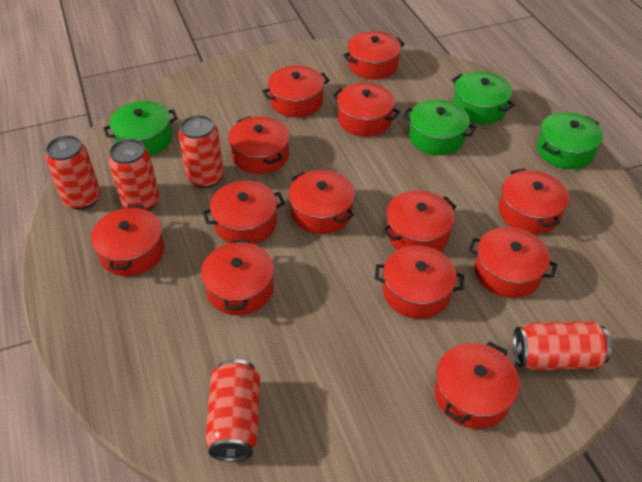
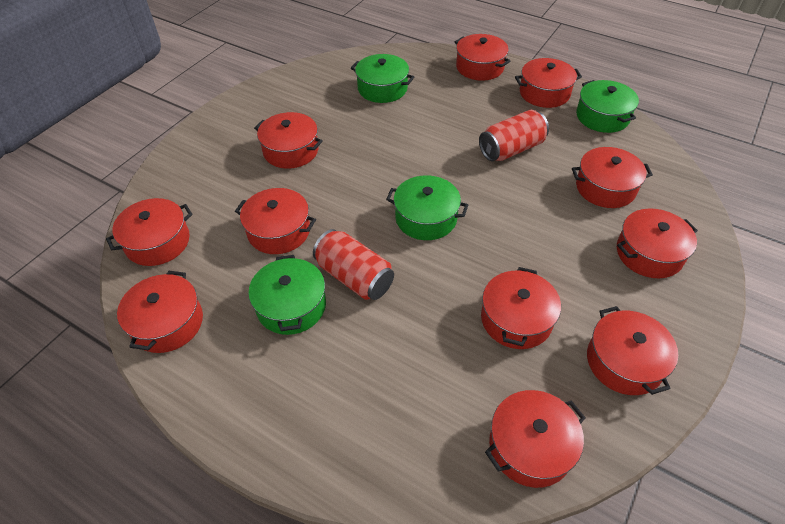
red can: 5 -> 2
red pot: 13 -> 11

